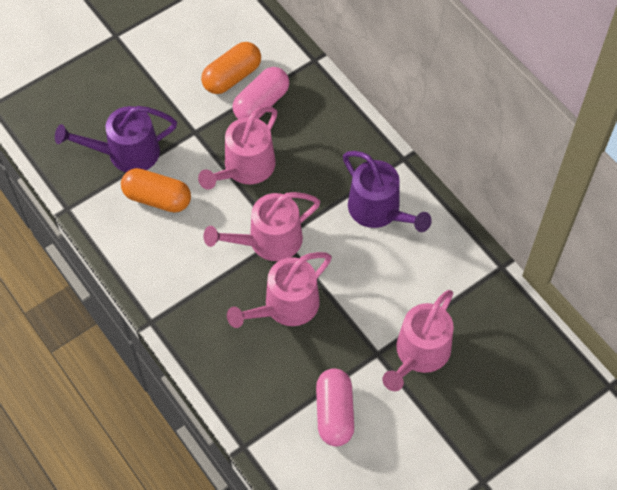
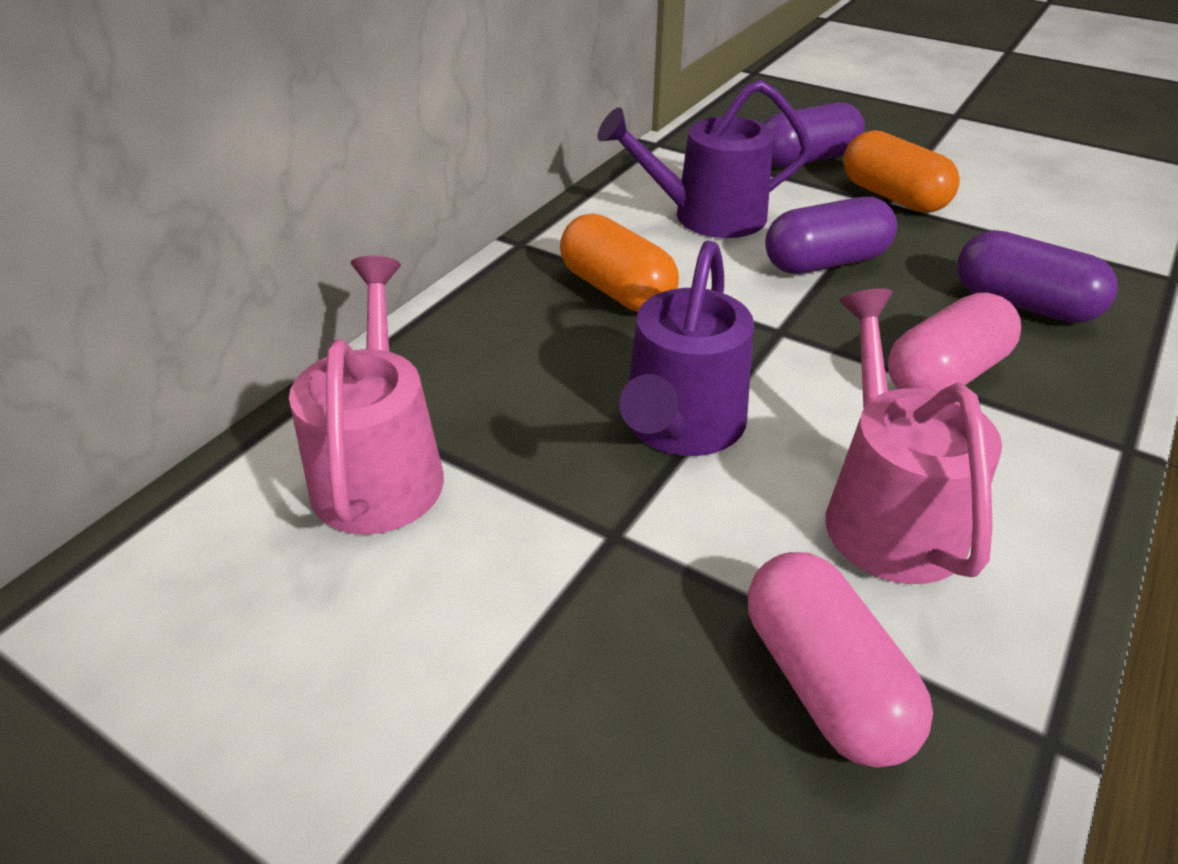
pink watering can: 4 -> 2
purple capsule: 0 -> 3

